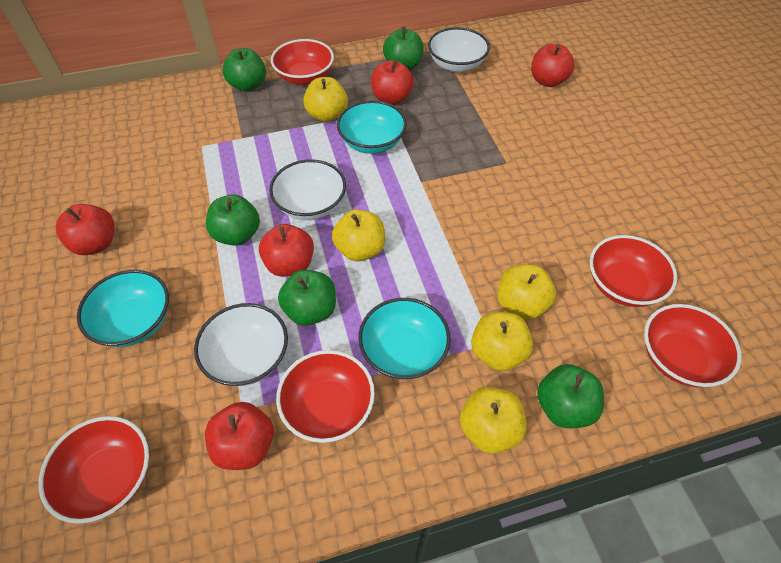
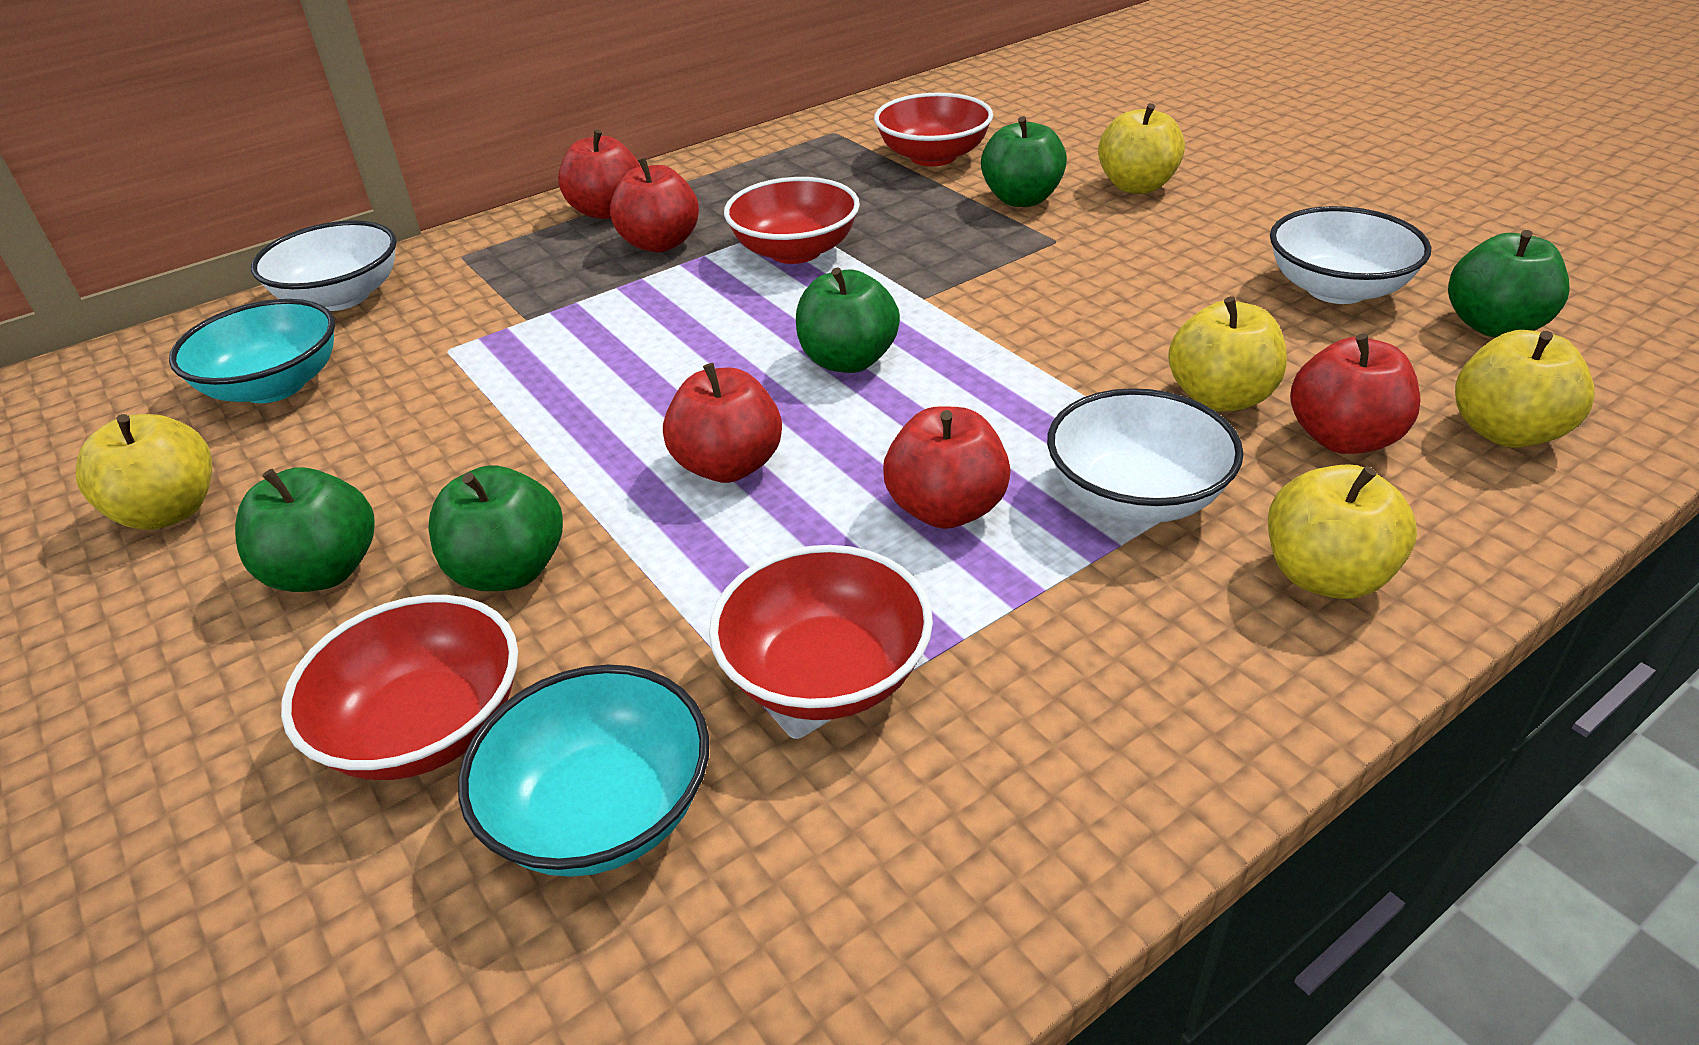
red bowl: 5 -> 4
turquoise bowl: 3 -> 2

